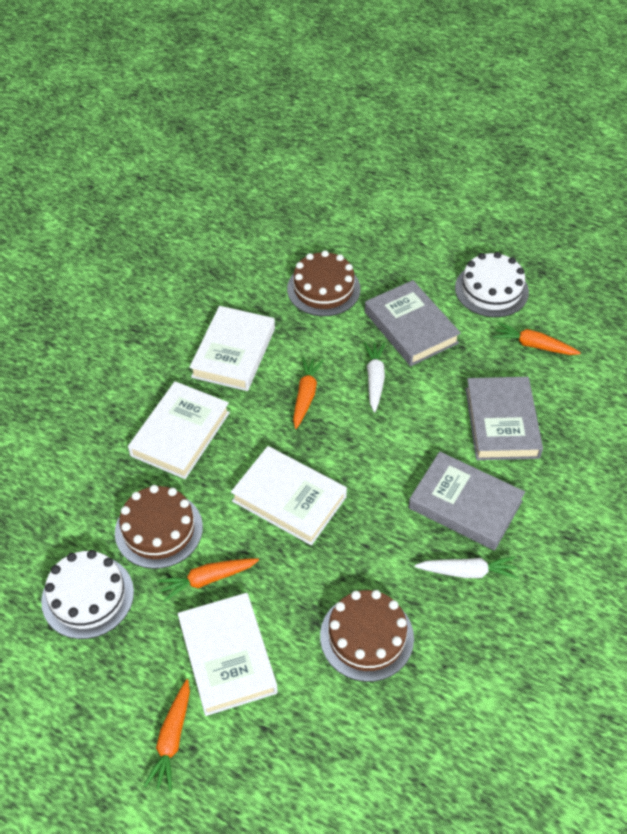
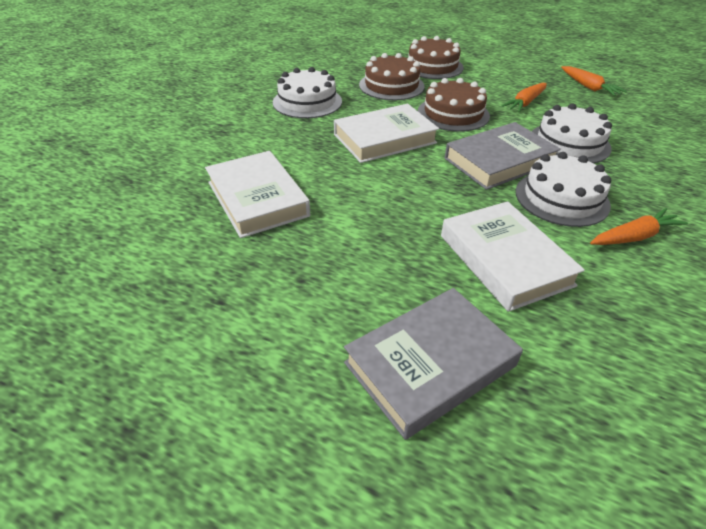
grey book: 3 -> 2
orange carrot: 4 -> 3
white book: 4 -> 3
white cake: 2 -> 3
white carrot: 2 -> 0

